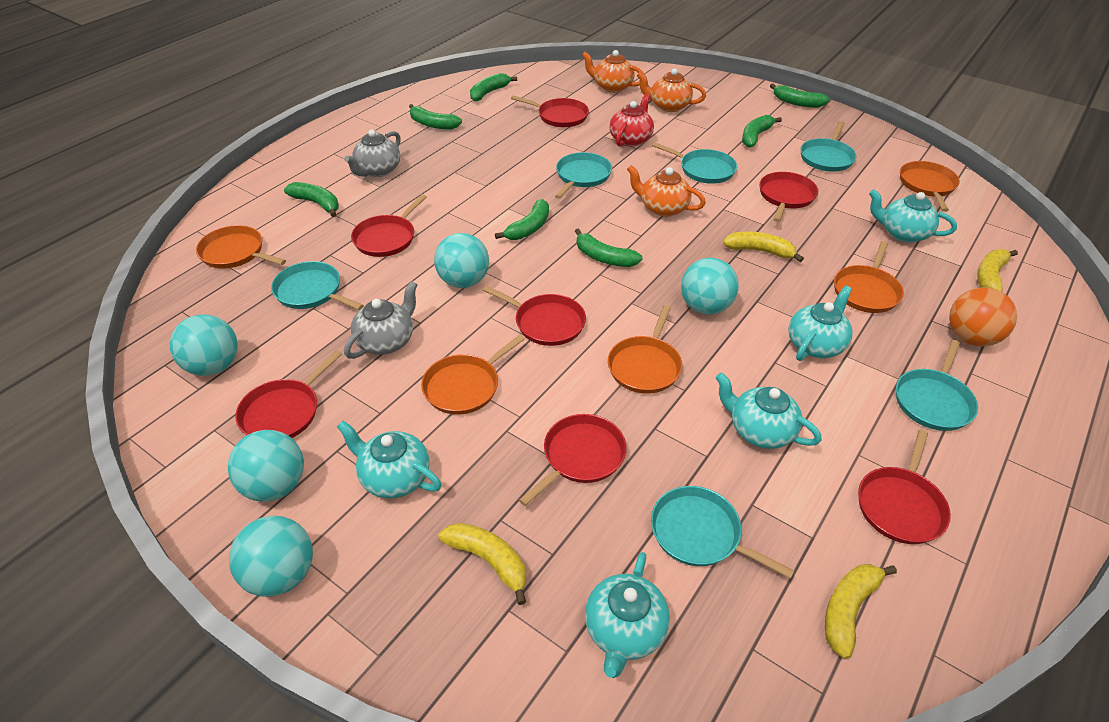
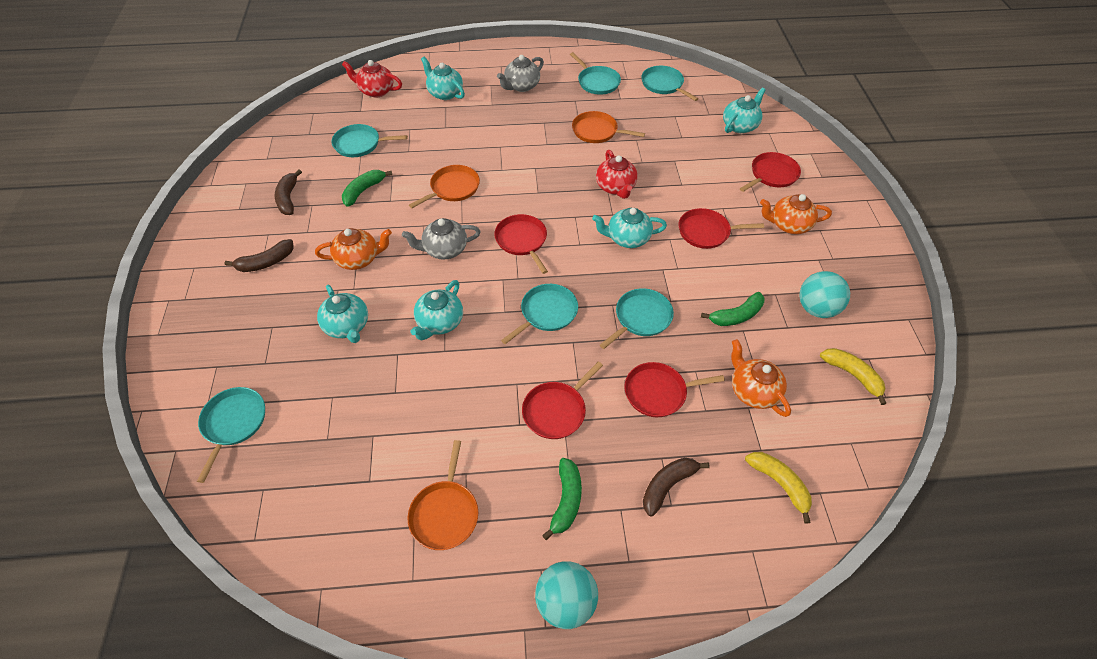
brown banana: 0 -> 3
green banana: 7 -> 3
orange ball: 1 -> 0
orange pan: 5 -> 3
red pan: 7 -> 5
red teapot: 1 -> 2
turquoise ball: 5 -> 2
yellow banana: 4 -> 2

